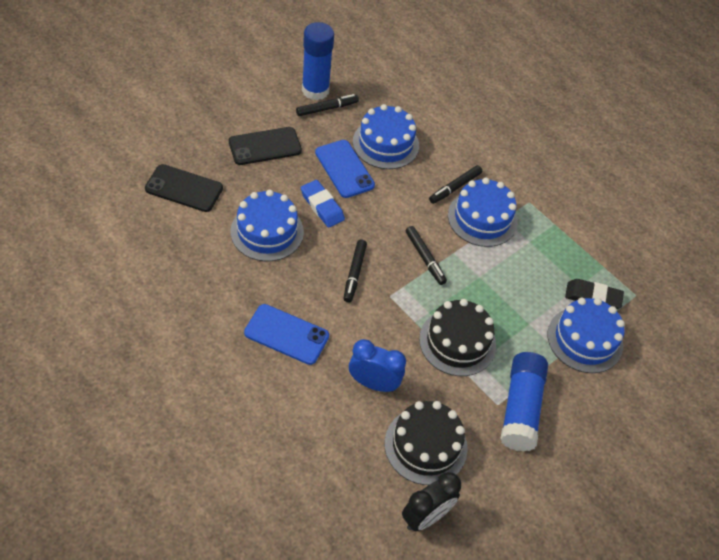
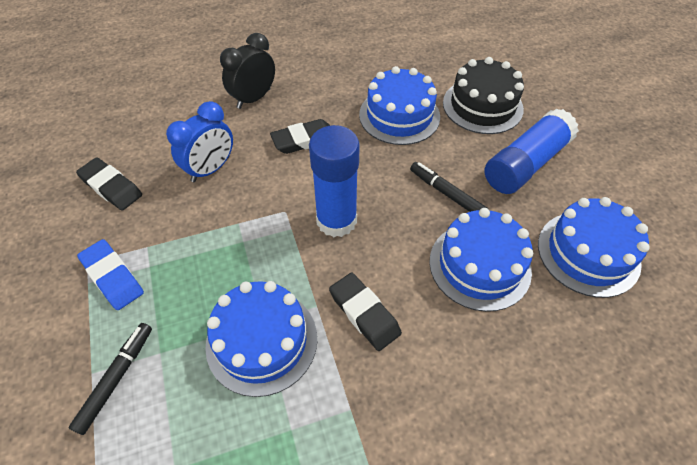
black cake: 2 -> 1
black eraser: 1 -> 3
black marker: 4 -> 2
black phone: 2 -> 0
blue phone: 2 -> 0

